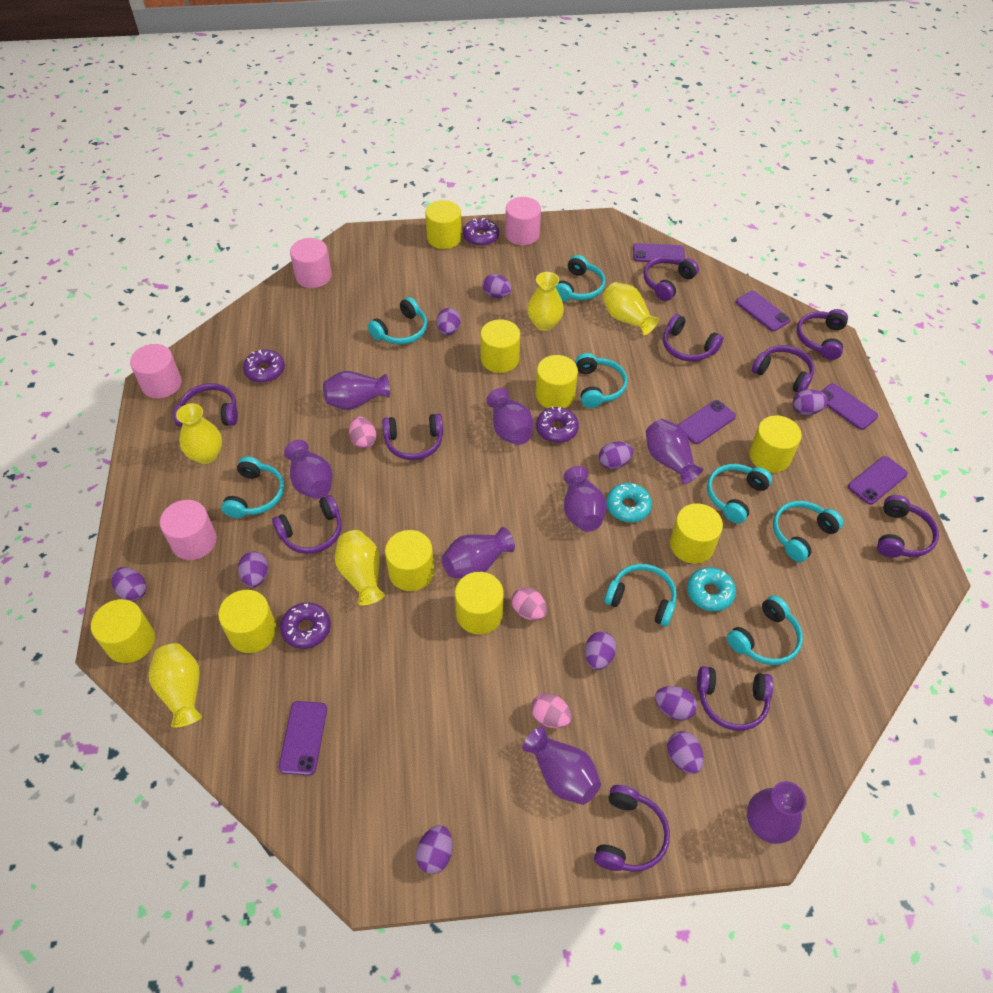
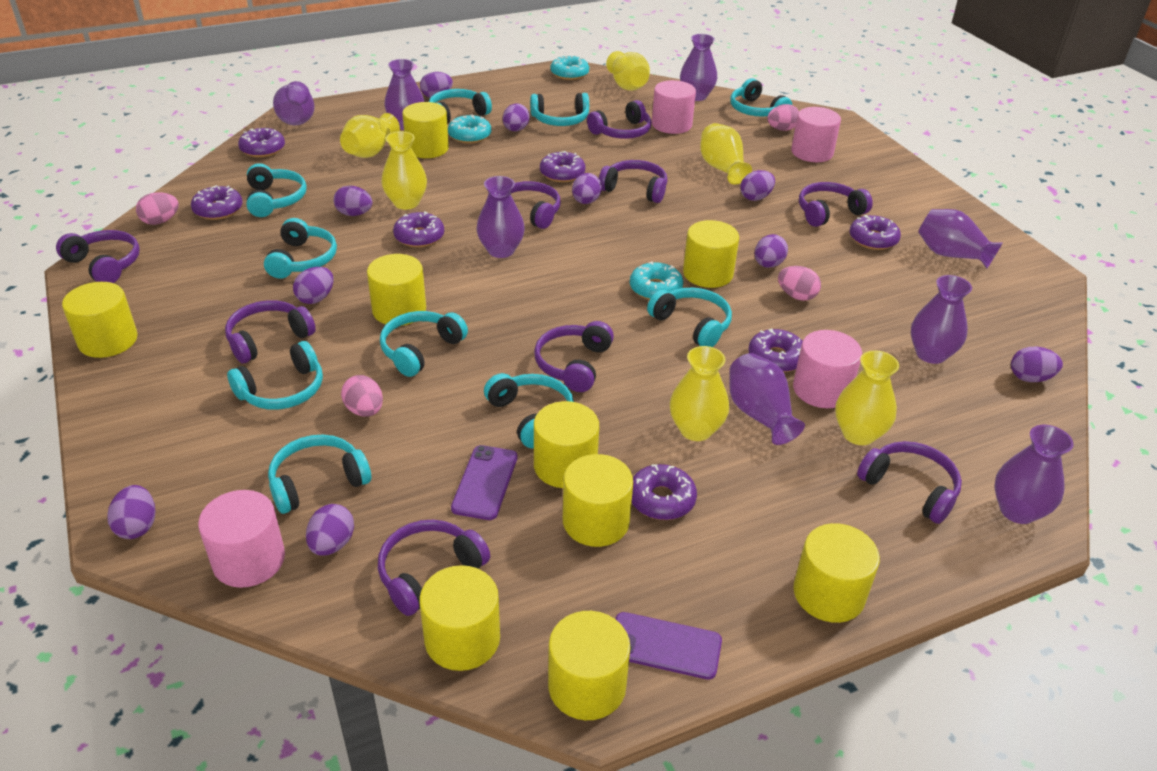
pink egg: 3 -> 4
purple donut: 4 -> 7
purple headphones: 10 -> 9
purple phone: 6 -> 2
turquoise donut: 2 -> 3
turquoise headphones: 8 -> 10
yellow vase: 5 -> 6

